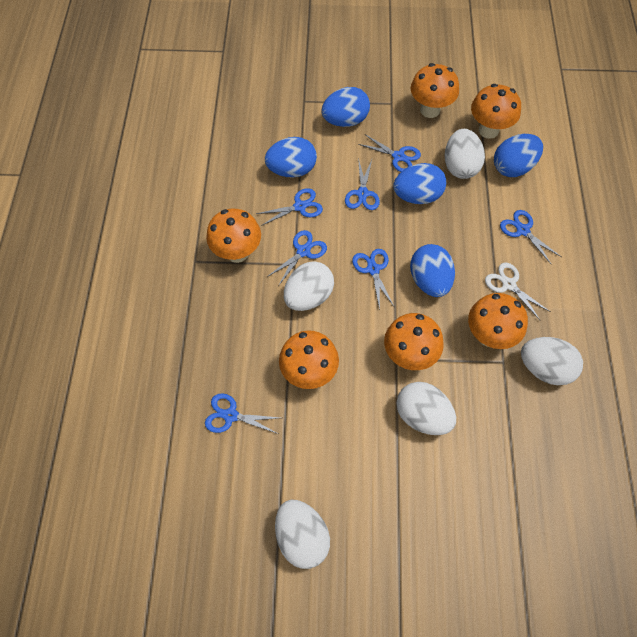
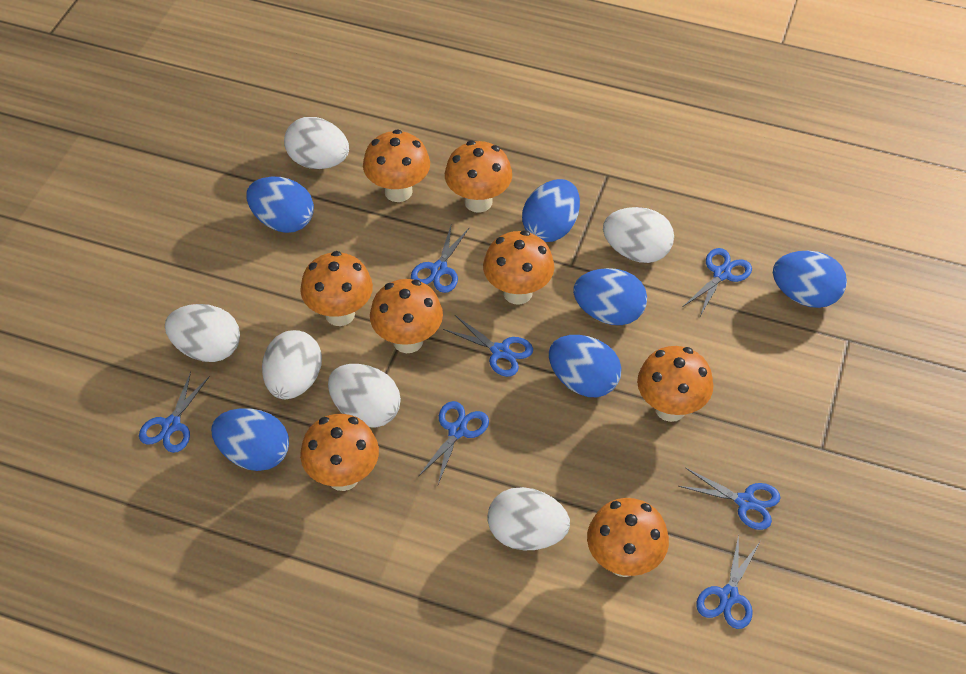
blue egg: 5 -> 6
orange mushroom: 6 -> 8
white egg: 5 -> 6
white scissors: 1 -> 0

